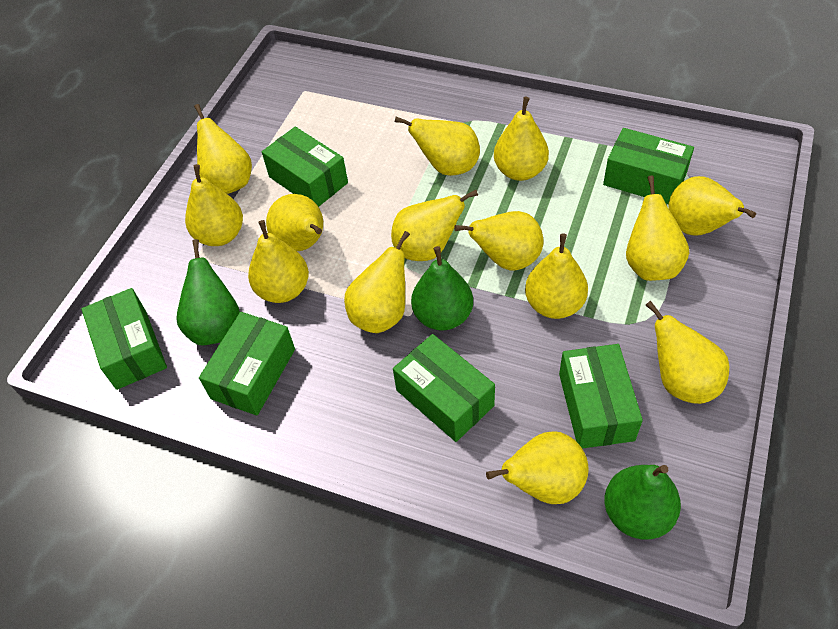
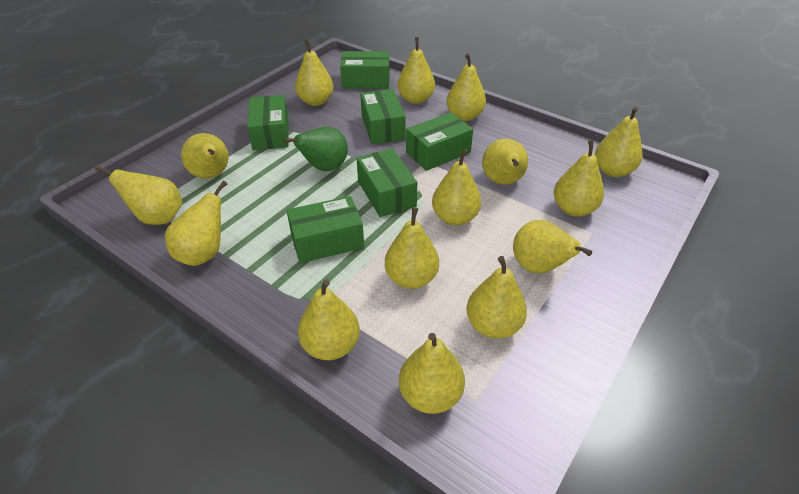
green pear: 3 -> 1
yellow pear: 14 -> 15

